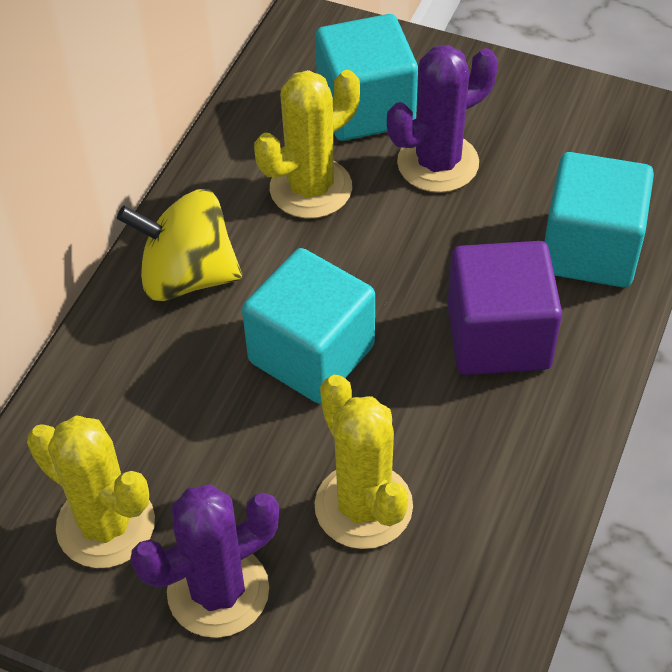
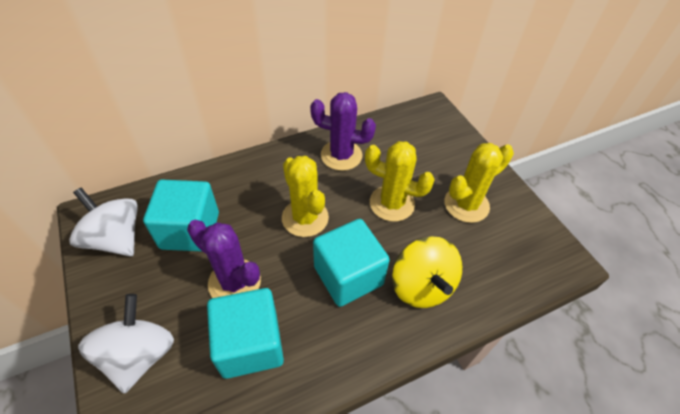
purple cube: 1 -> 0
white spinning top: 0 -> 2

